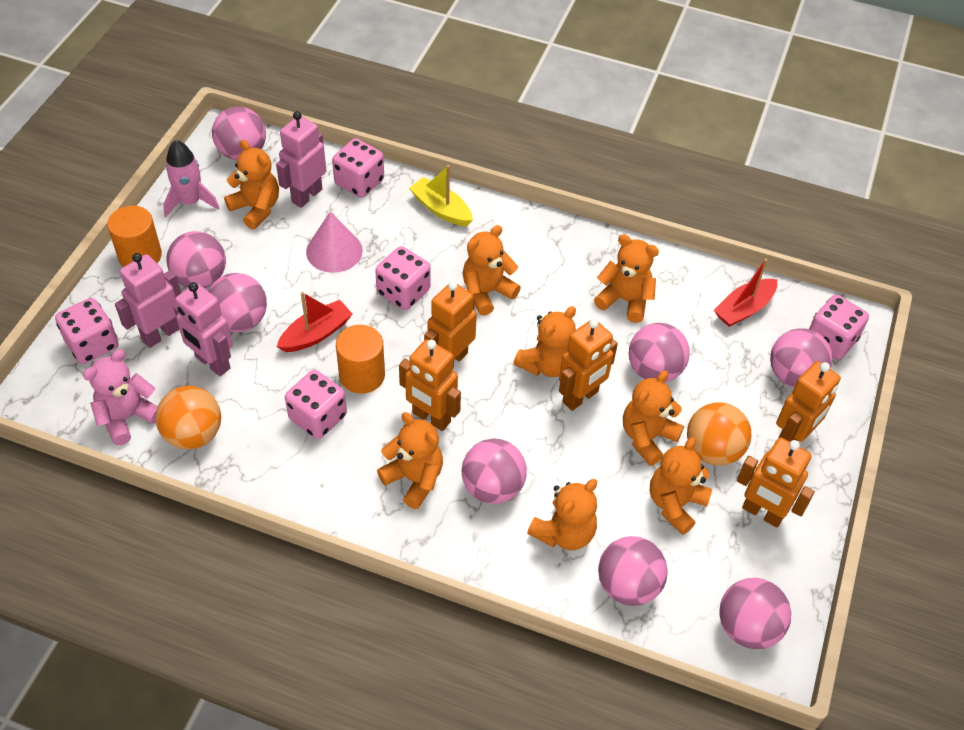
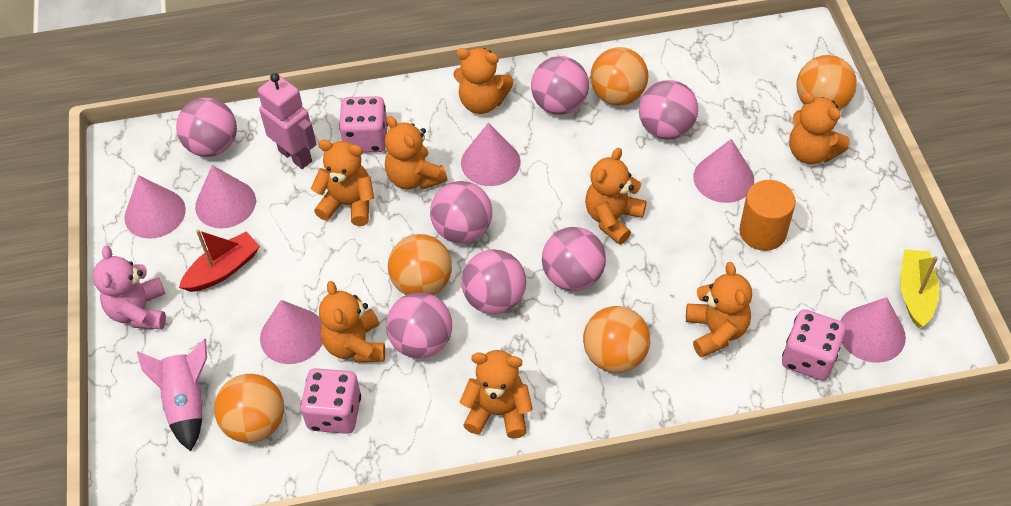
orange ball: 2 -> 5
orange cylinder: 2 -> 1
orange robot: 5 -> 0
pink ball: 8 -> 7
pink cone: 1 -> 6
pink dice: 5 -> 3
pink robot: 3 -> 1
red boat: 2 -> 1

